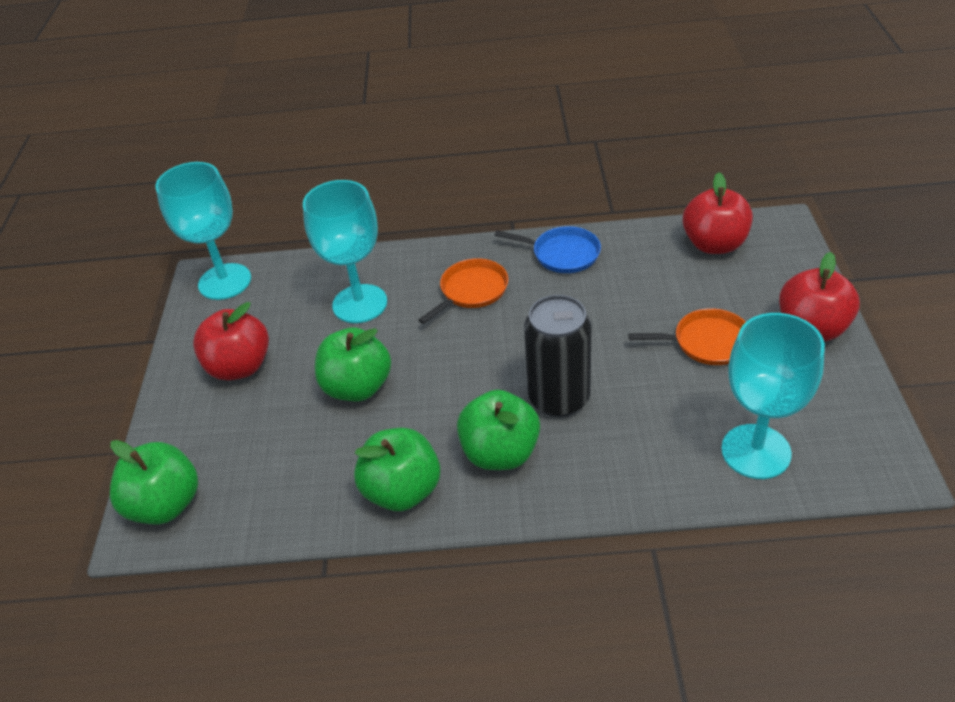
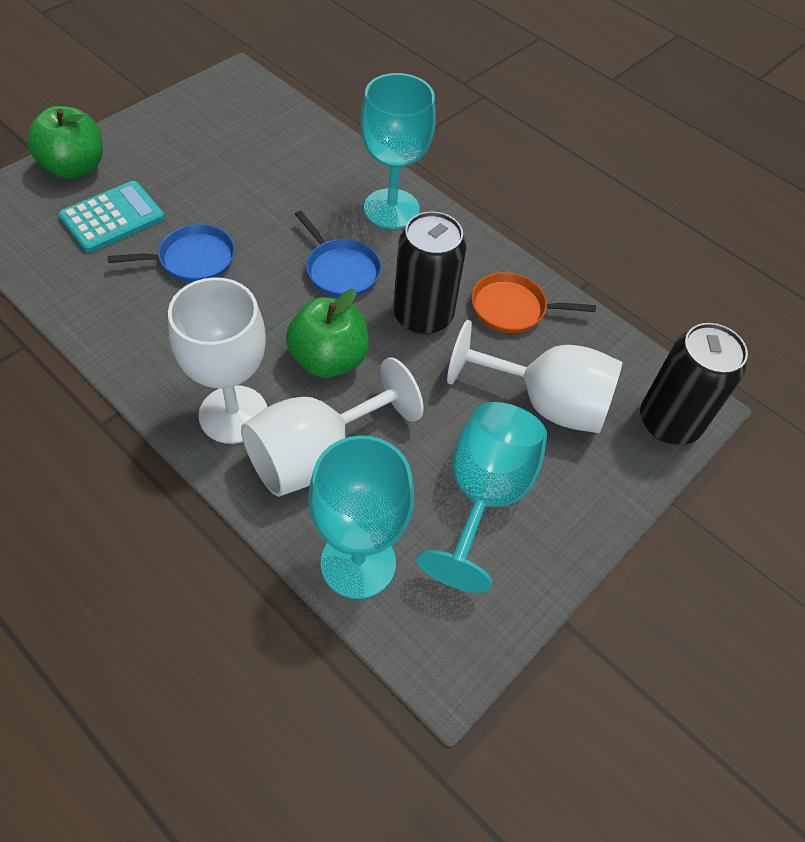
black can: 1 -> 2
blue pan: 1 -> 2
green apple: 4 -> 2
orange pan: 2 -> 1
red apple: 3 -> 0
turquoise calculator: 0 -> 1
white goblet: 0 -> 3

